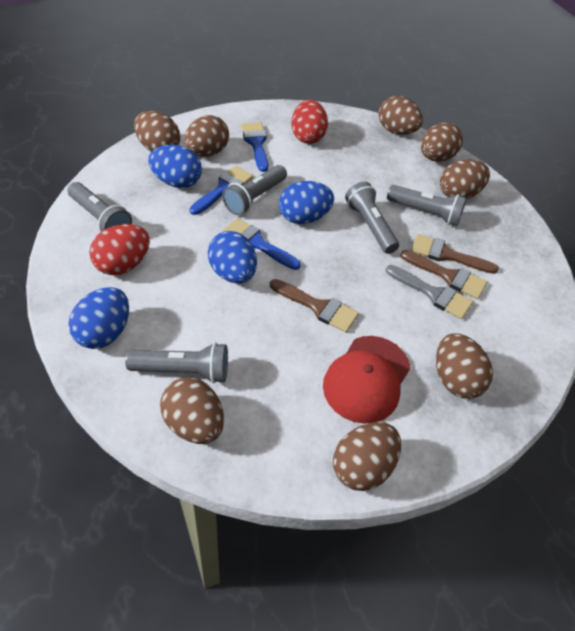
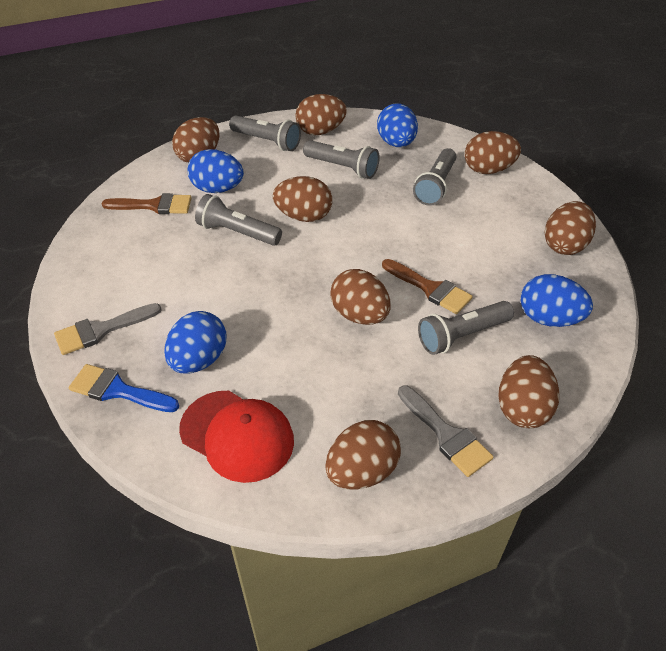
blue brush: 3 -> 1
brown brush: 3 -> 2
grey brush: 1 -> 2
red egg: 2 -> 0

